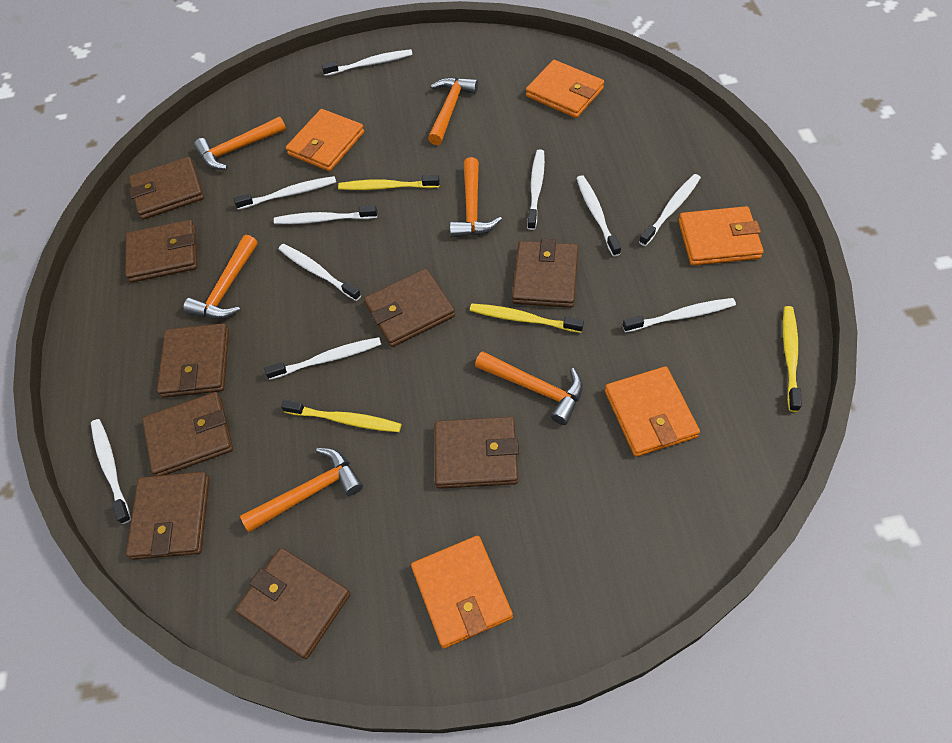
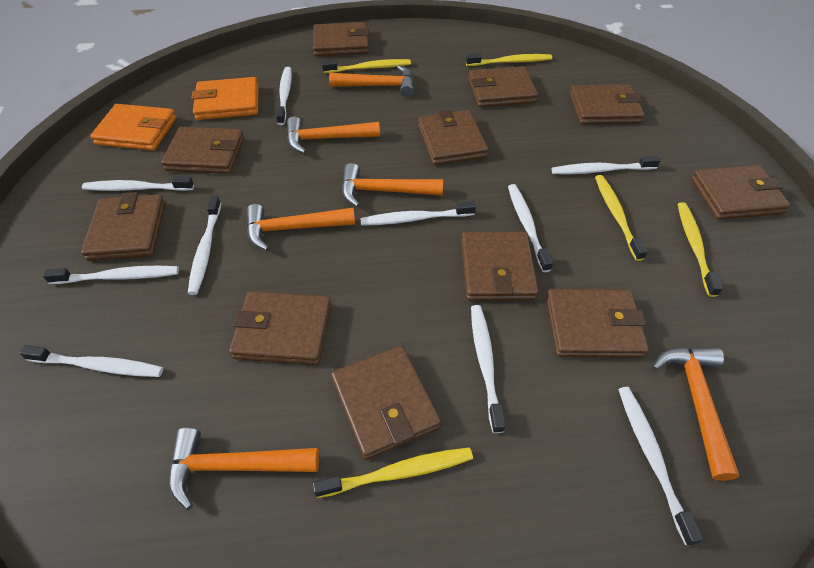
brown wallet: 9 -> 11
orange wallet: 5 -> 2
yellow toothbrush: 4 -> 5

